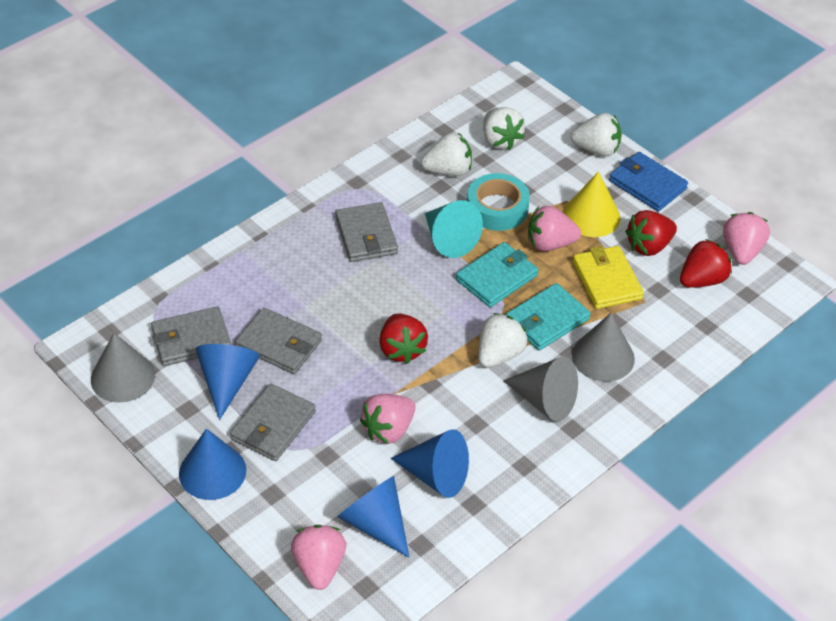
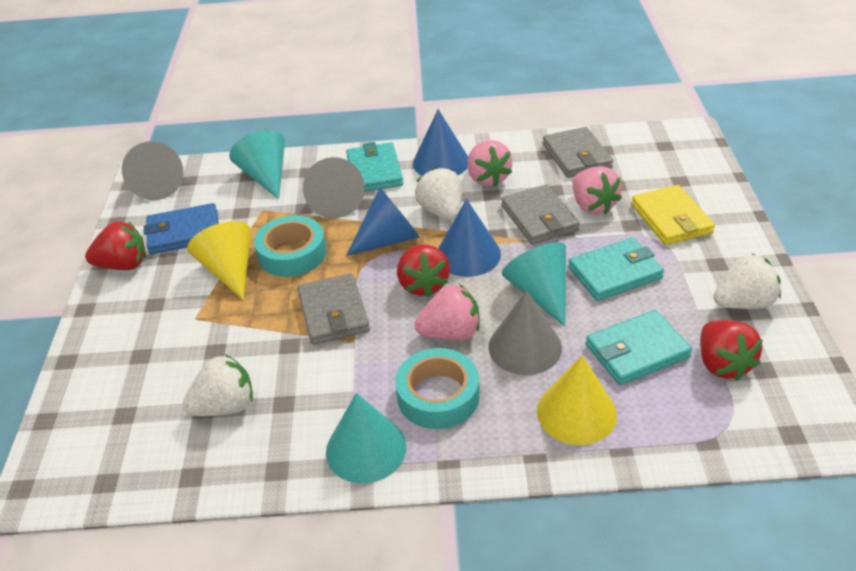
blue cone: 4 -> 3
grey wallet: 4 -> 3
pink strawberry: 4 -> 3
turquoise cone: 1 -> 3
turquoise tape: 1 -> 2
turquoise wallet: 2 -> 3
white strawberry: 4 -> 3
yellow cone: 1 -> 2

